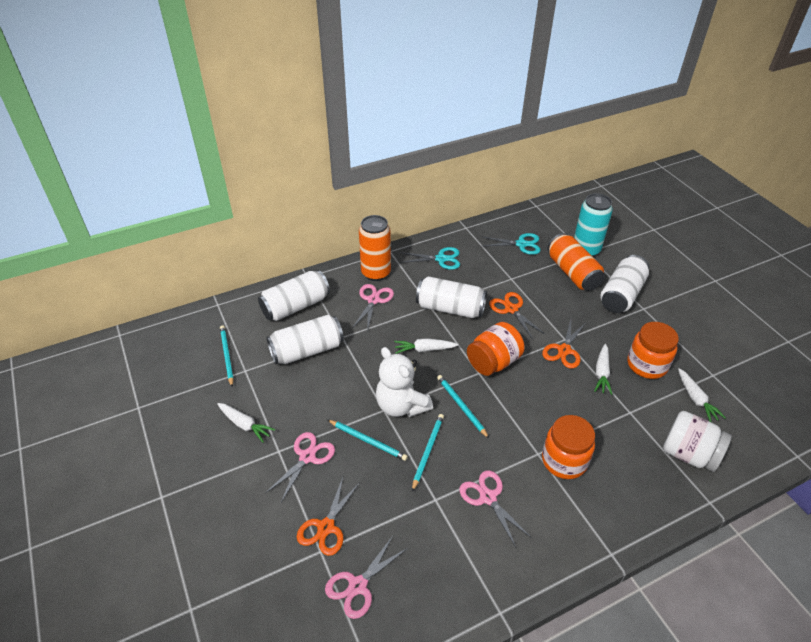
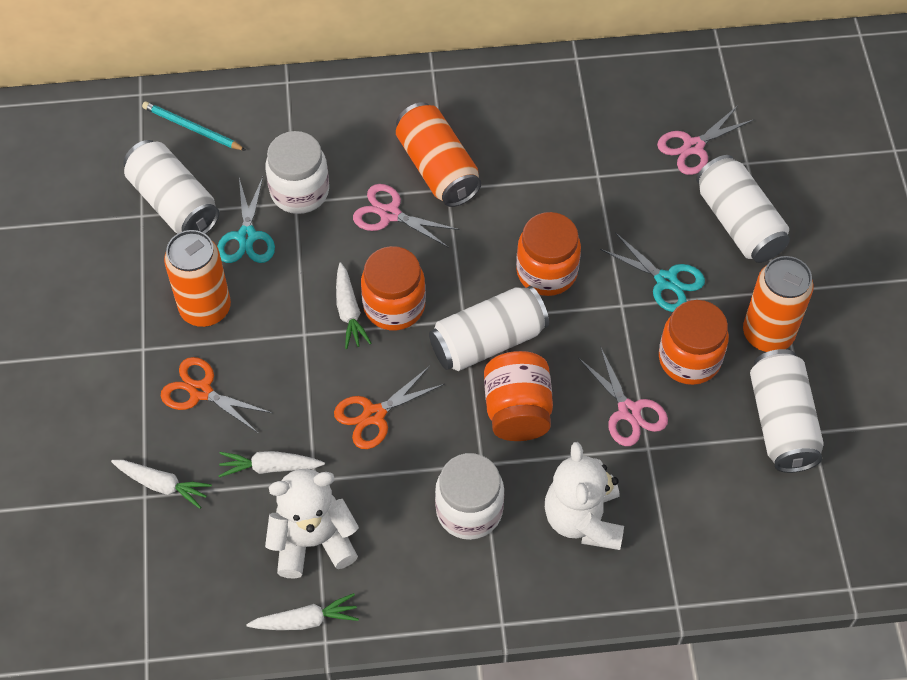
orange can: 2 -> 3
orange jar: 3 -> 4
orange scissors: 3 -> 2
pink scissors: 4 -> 3
turquoise can: 1 -> 0
turquoise pencil: 4 -> 1
white jar: 1 -> 2
white teddy bear: 1 -> 2

